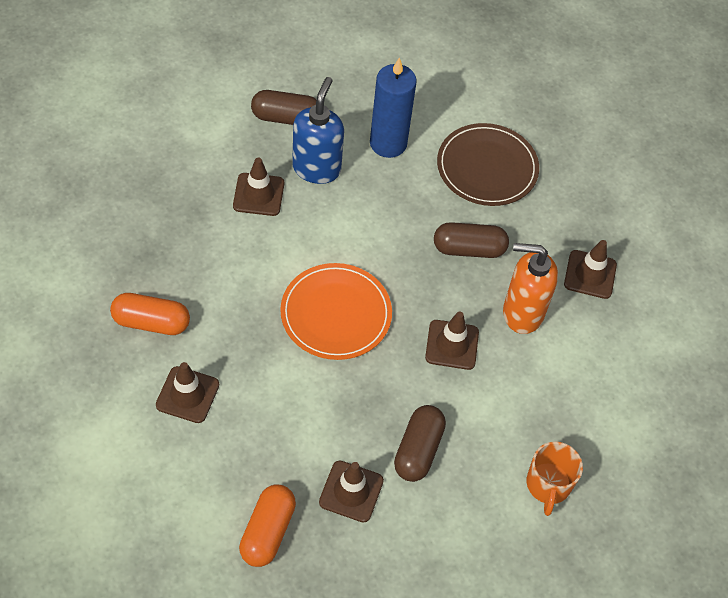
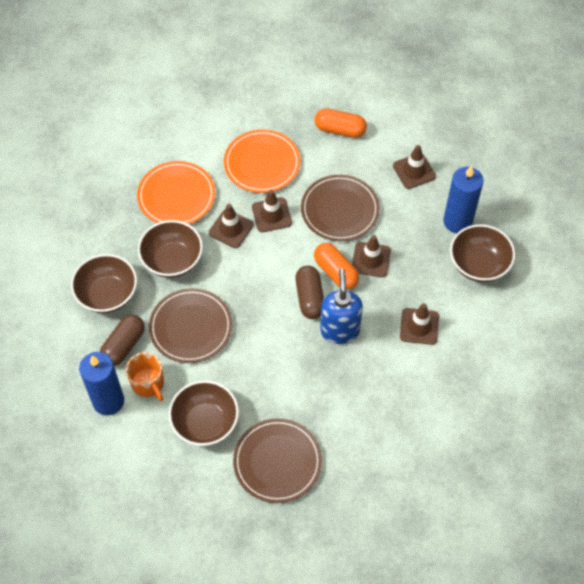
blue candle: 1 -> 2
brown bowl: 0 -> 4
brown capsule: 3 -> 2
brown plate: 1 -> 3
orange plate: 1 -> 2
orange soap dispenser: 1 -> 0

